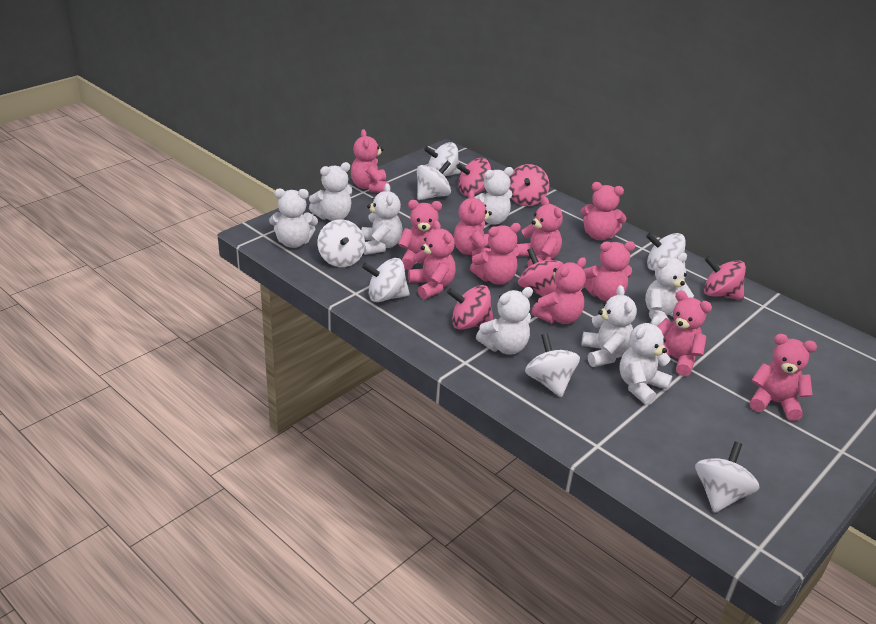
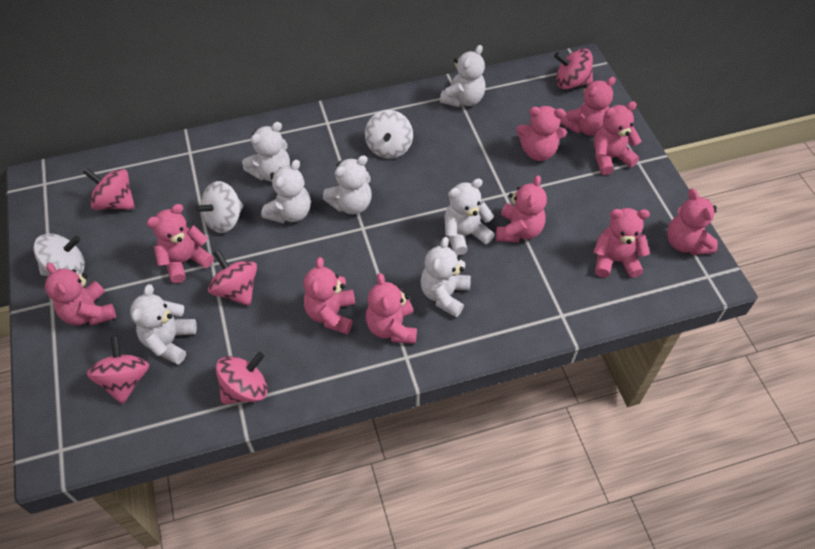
pink teddy bear: 11 -> 10
white spinning top: 7 -> 3
white teddy bear: 8 -> 7

